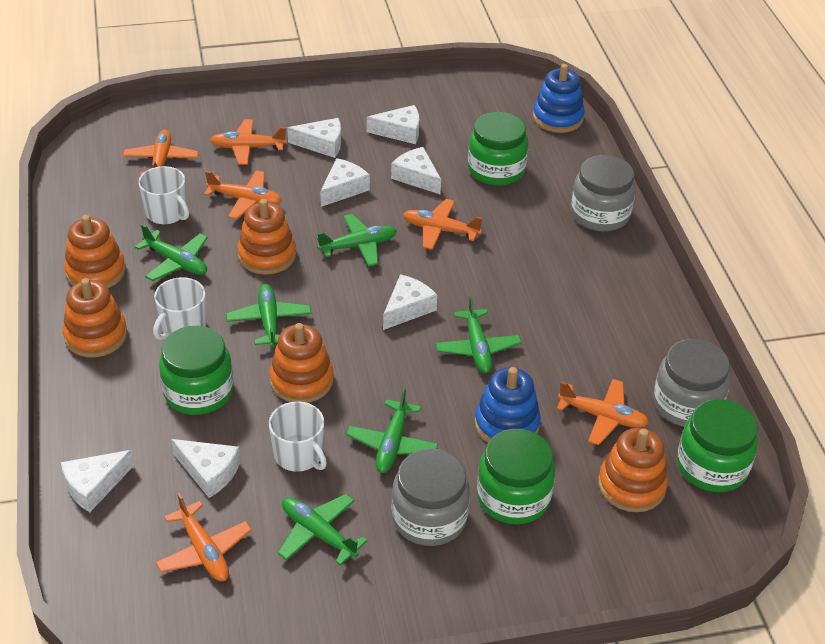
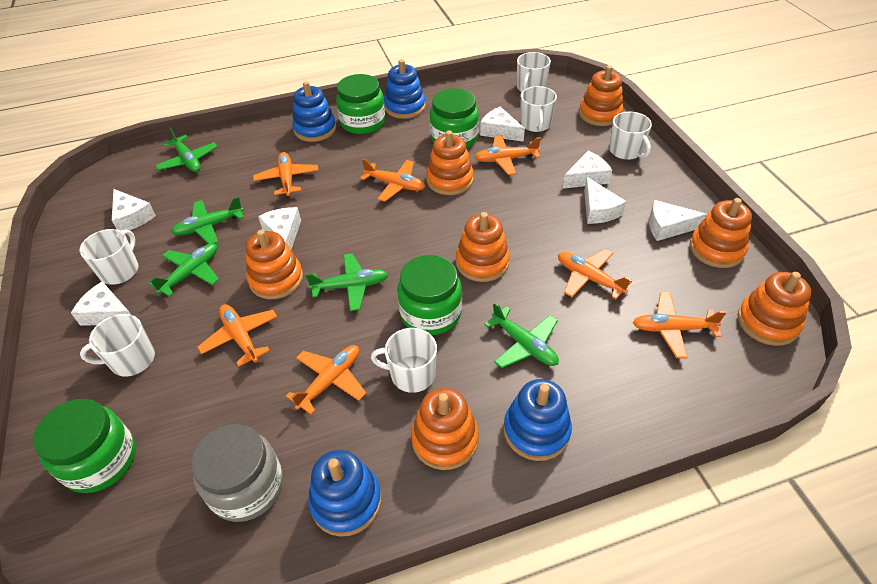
blue stacking toy: 2 -> 4
green plane: 6 -> 5
grey jar: 3 -> 1
orange plane: 6 -> 7
orange stacking toy: 5 -> 7
white mug: 3 -> 6

